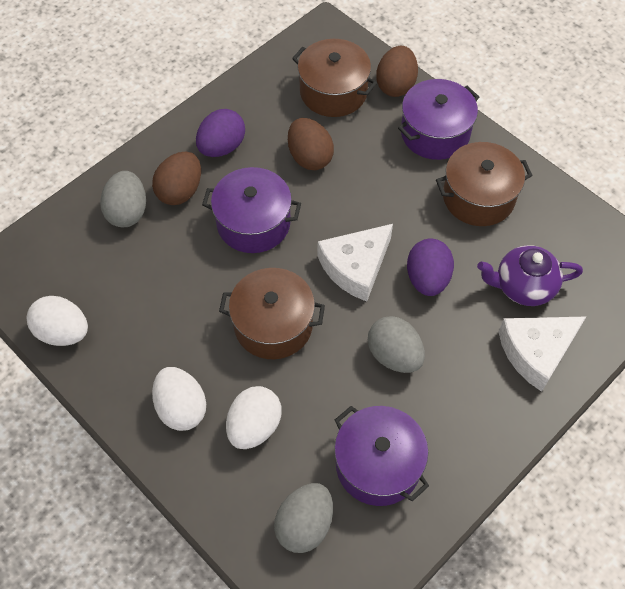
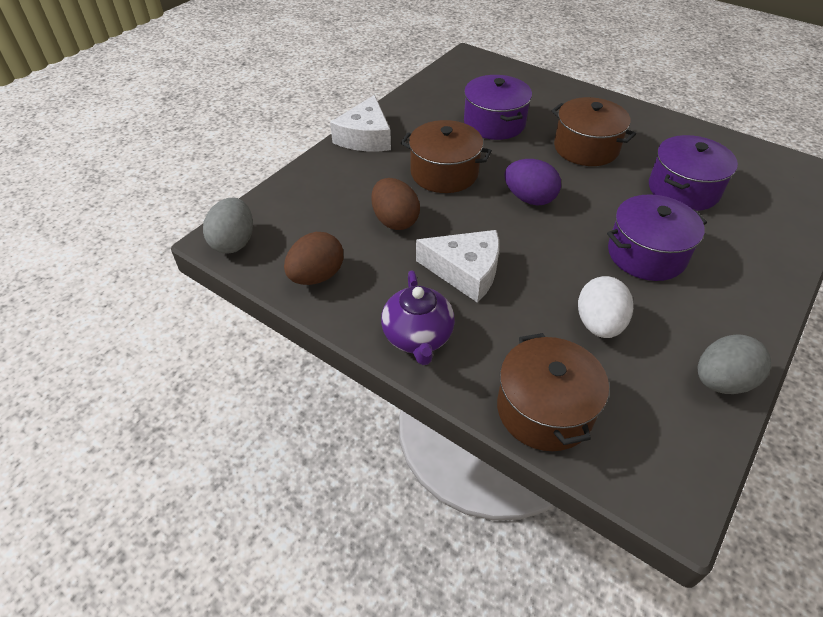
brown egg: 3 -> 2
grey egg: 3 -> 2
purple egg: 2 -> 1
white egg: 3 -> 1

